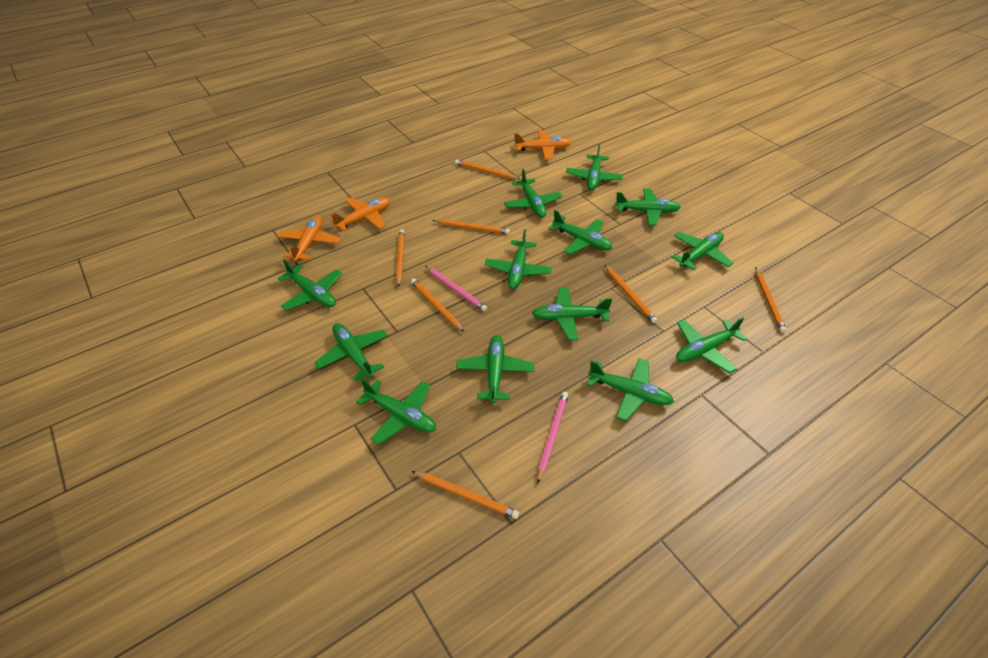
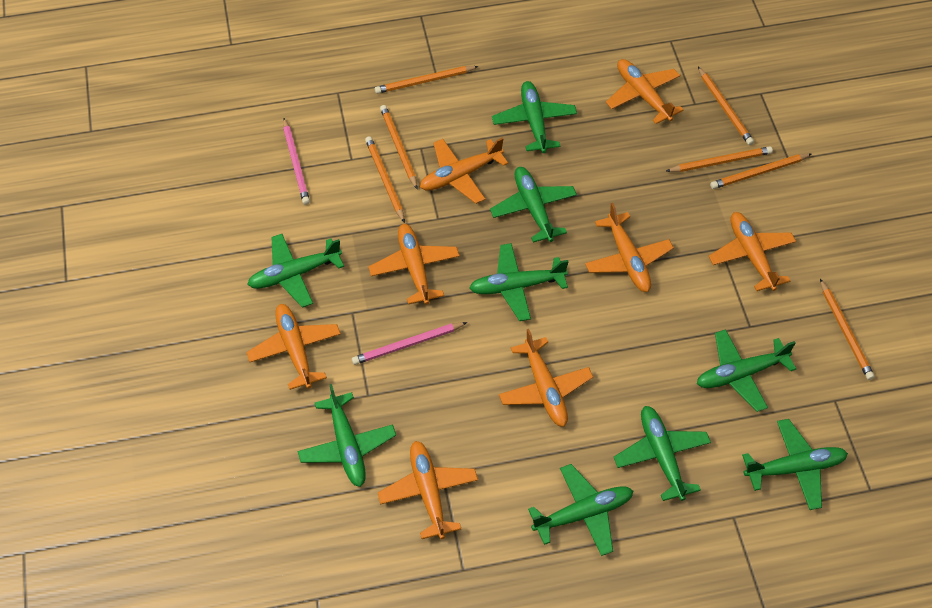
green plane: 13 -> 9
orange plane: 3 -> 8

